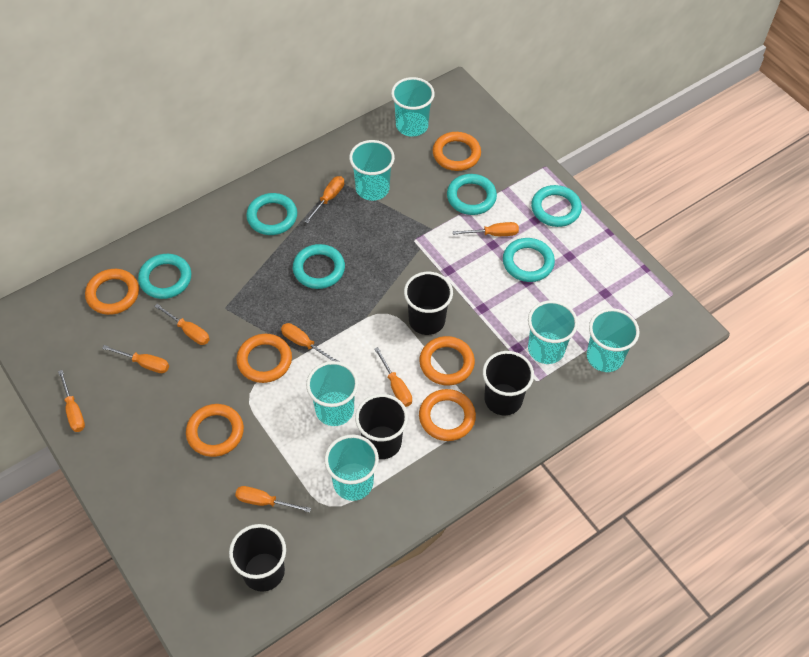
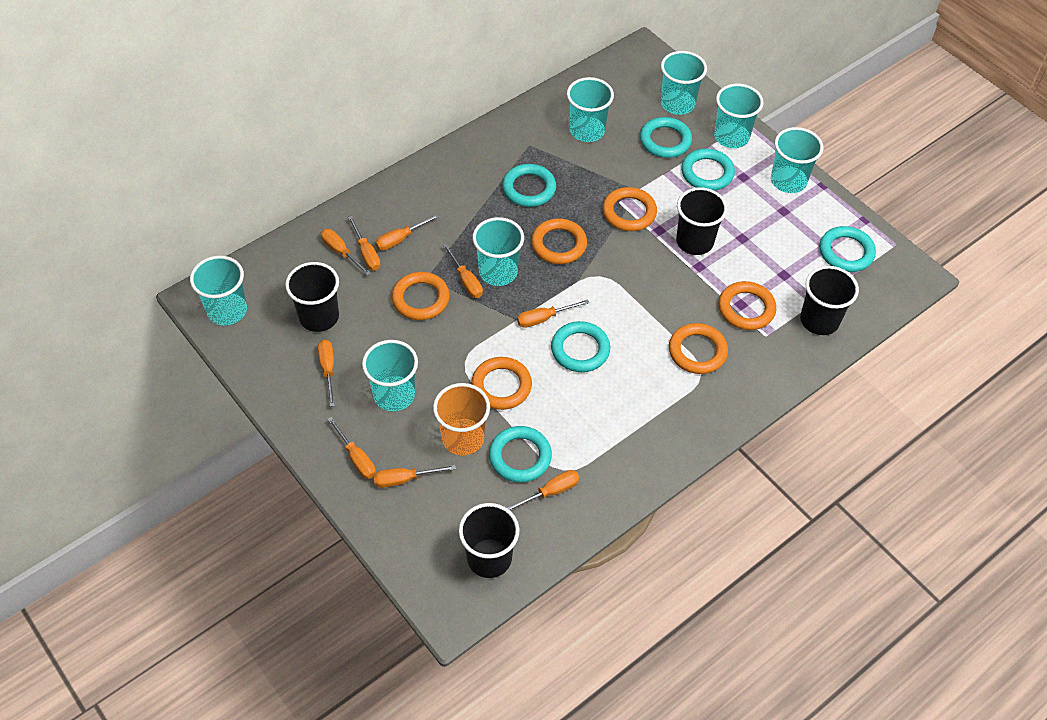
orange cup: 0 -> 1
orange screwdriver: 8 -> 9
turquoise cup: 6 -> 7

